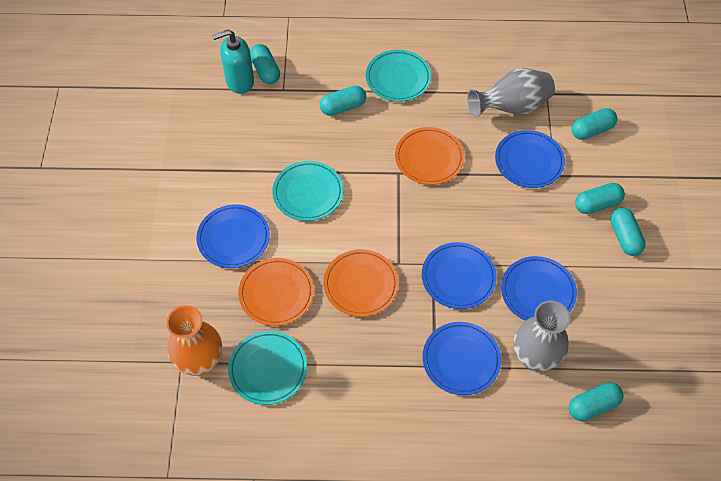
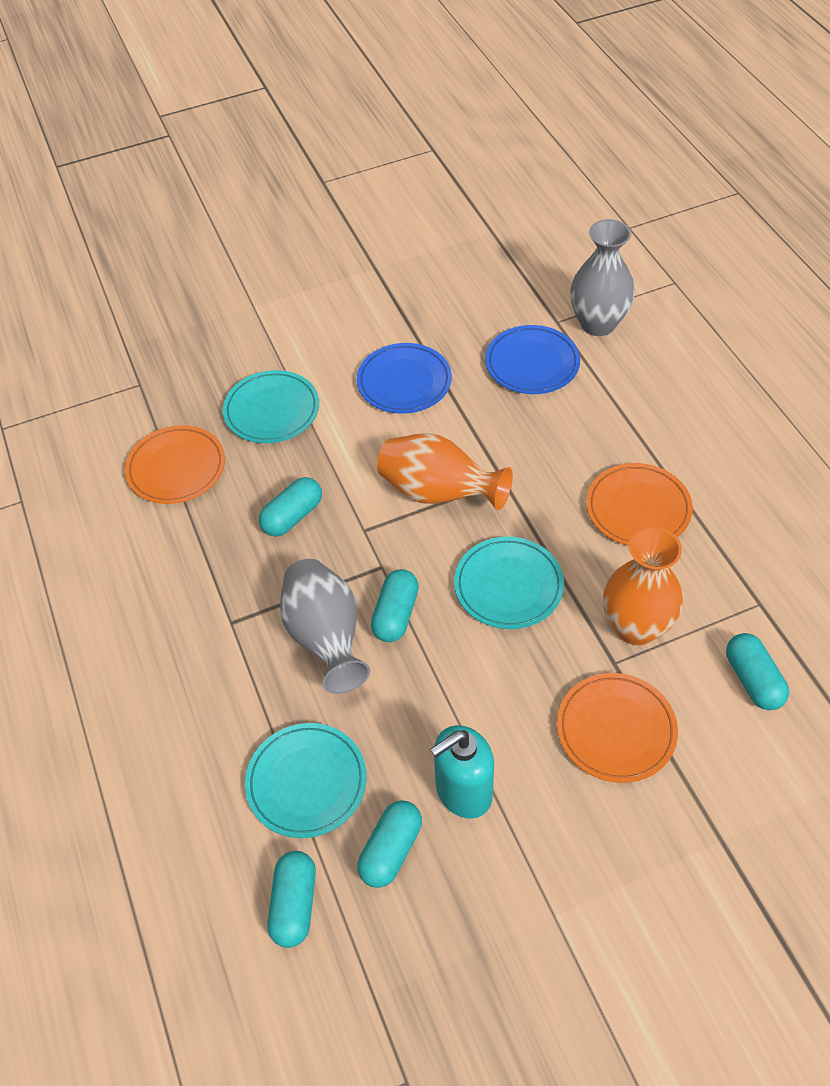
blue plate: 5 -> 2
orange vase: 1 -> 2
turquoise capsule: 6 -> 5

